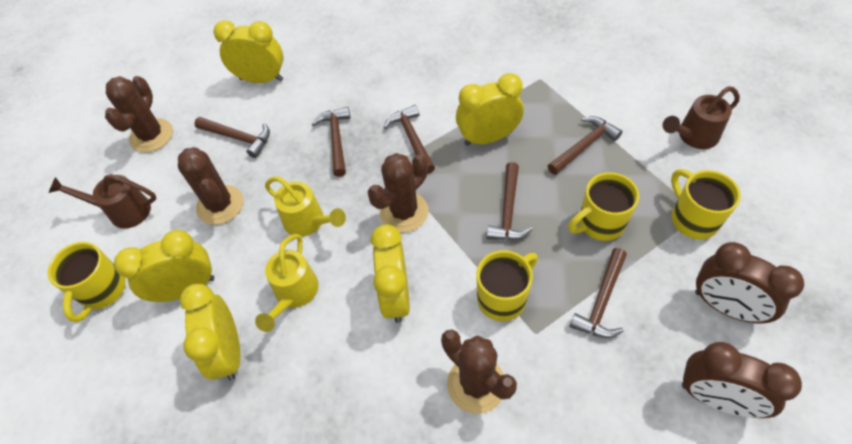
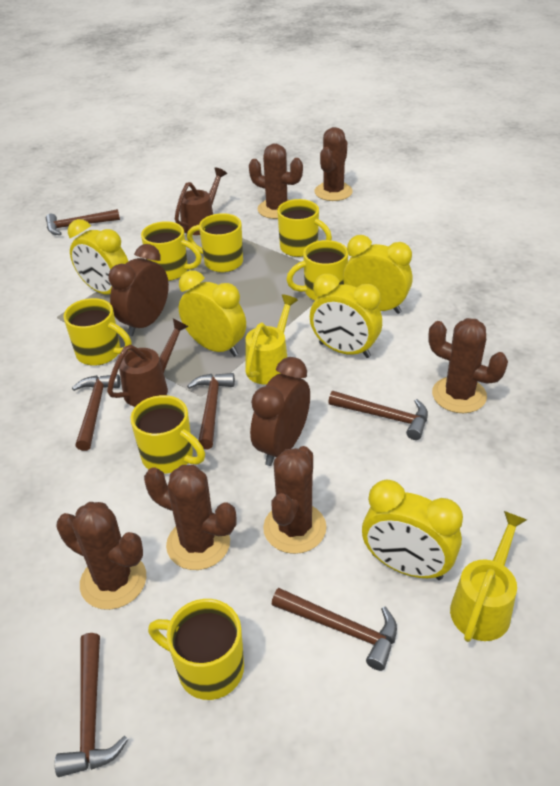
brown cactus: 4 -> 6
yellow mug: 4 -> 7

